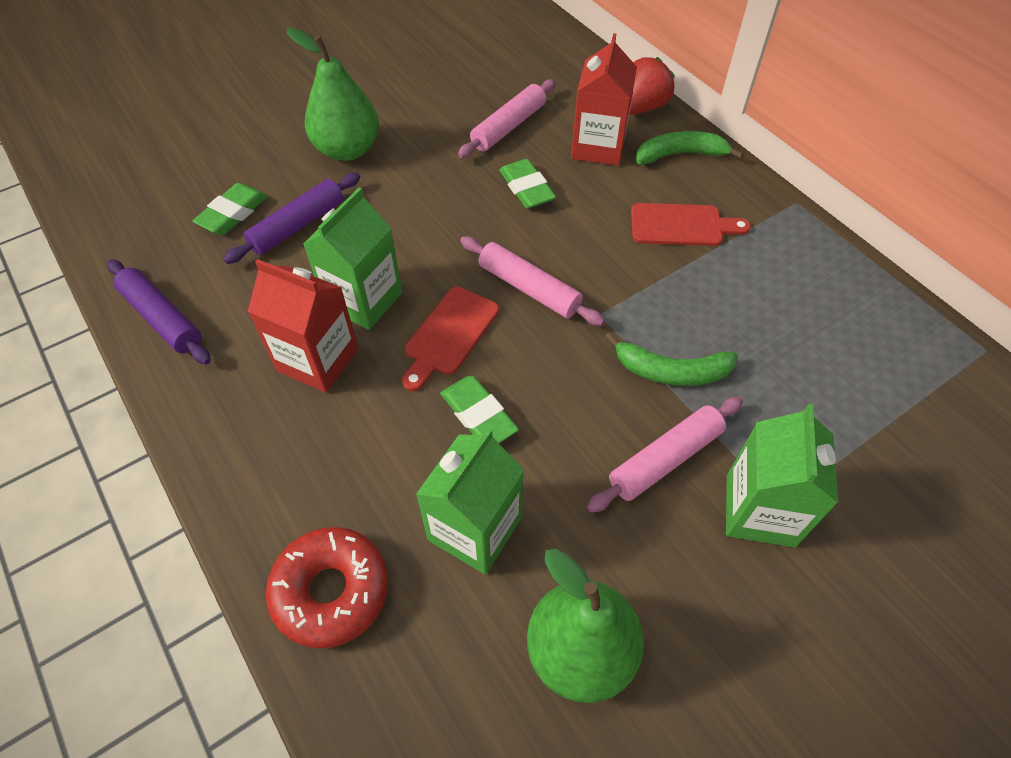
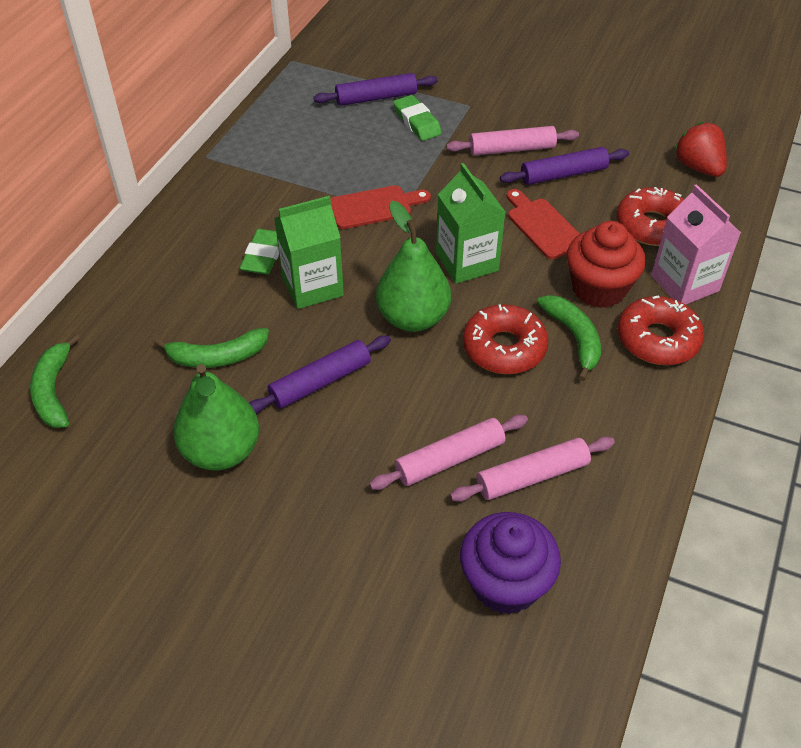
green banana: 2 -> 3
green carton: 3 -> 2
green eraser: 3 -> 2
pink carton: 0 -> 1
purple cupcake: 0 -> 1
purple rolling pin: 2 -> 3
red carton: 2 -> 0
red cupcake: 0 -> 1
red donut: 1 -> 3

